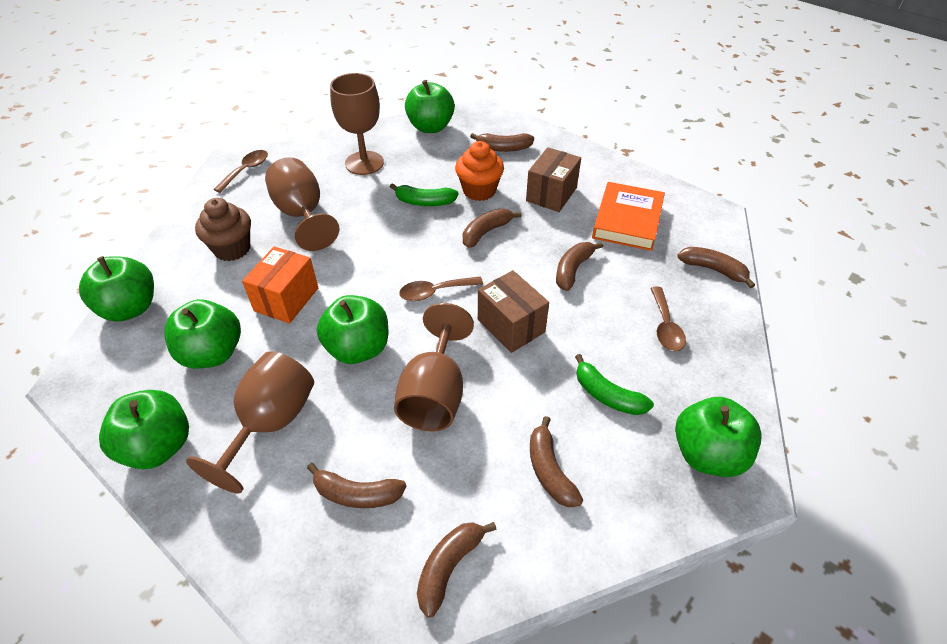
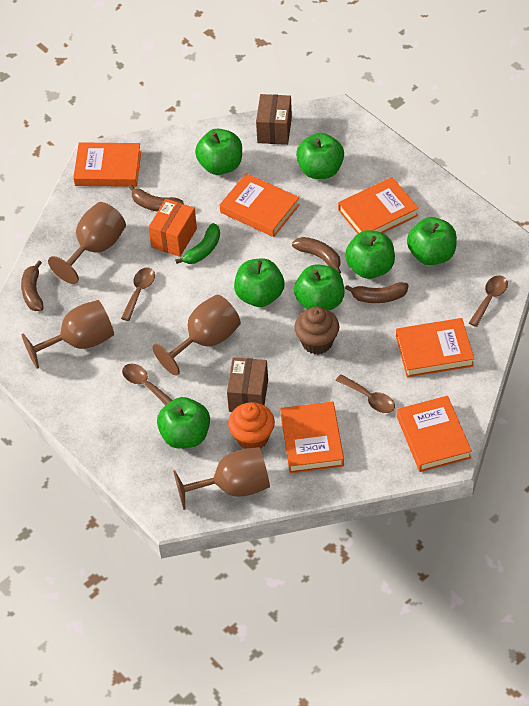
brown banana: 7 -> 4
brown spoon: 3 -> 4
green apple: 6 -> 7
green banana: 2 -> 1
orange book: 1 -> 6

